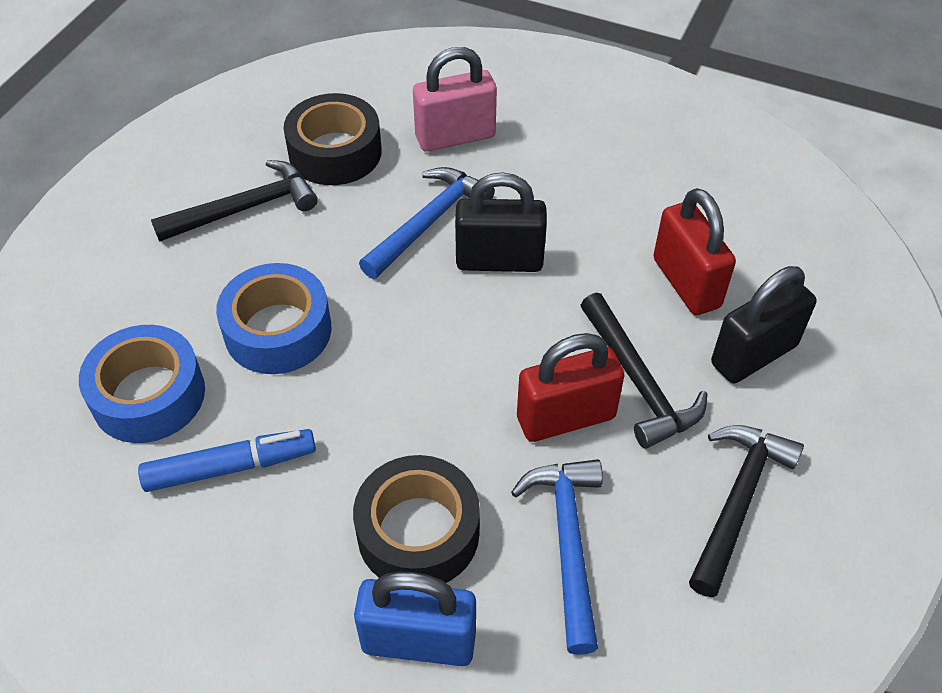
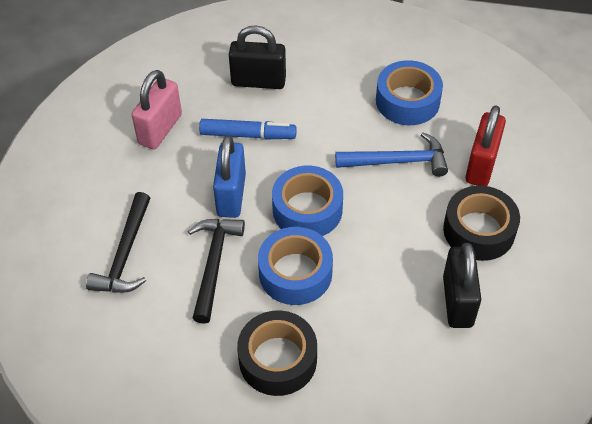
black hammer: 3 -> 2
blue hammer: 2 -> 1
blue tape: 2 -> 3
red padlock: 2 -> 1

